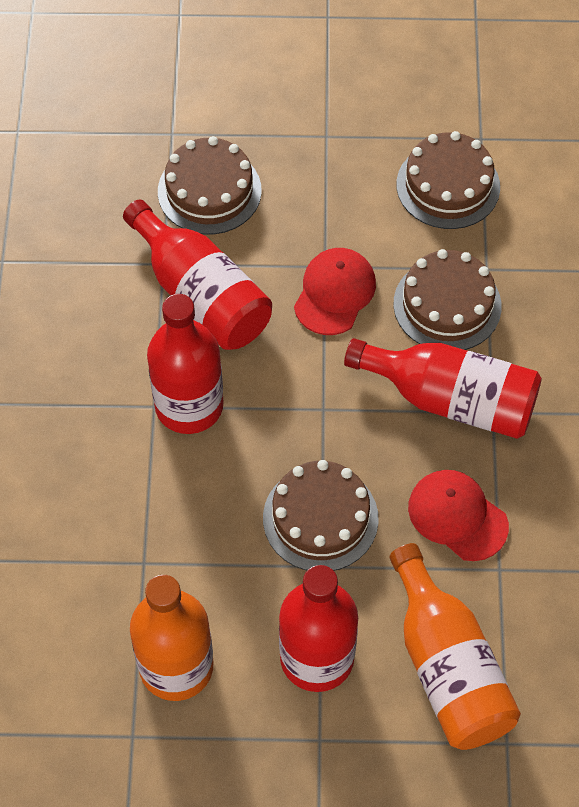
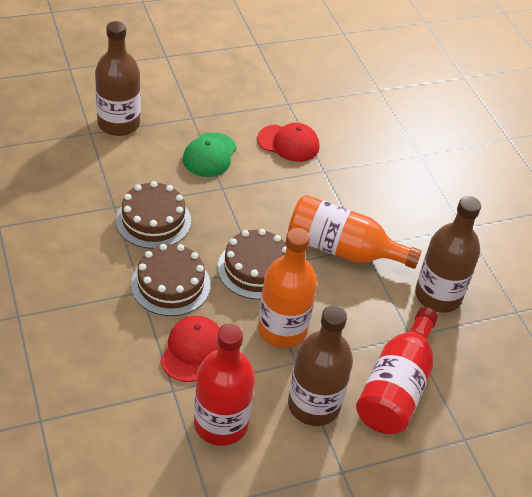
brown bottle: 0 -> 3
brown cake: 4 -> 3
green cap: 0 -> 1
red bottle: 4 -> 2

